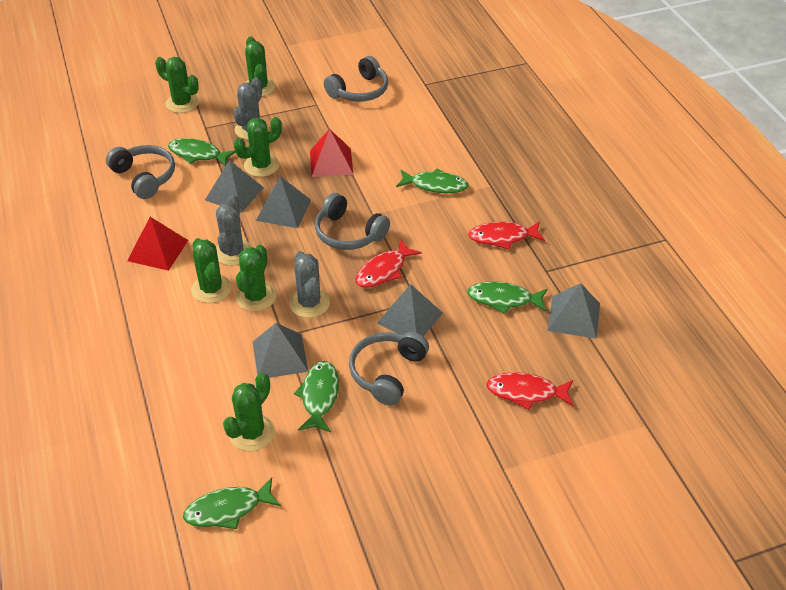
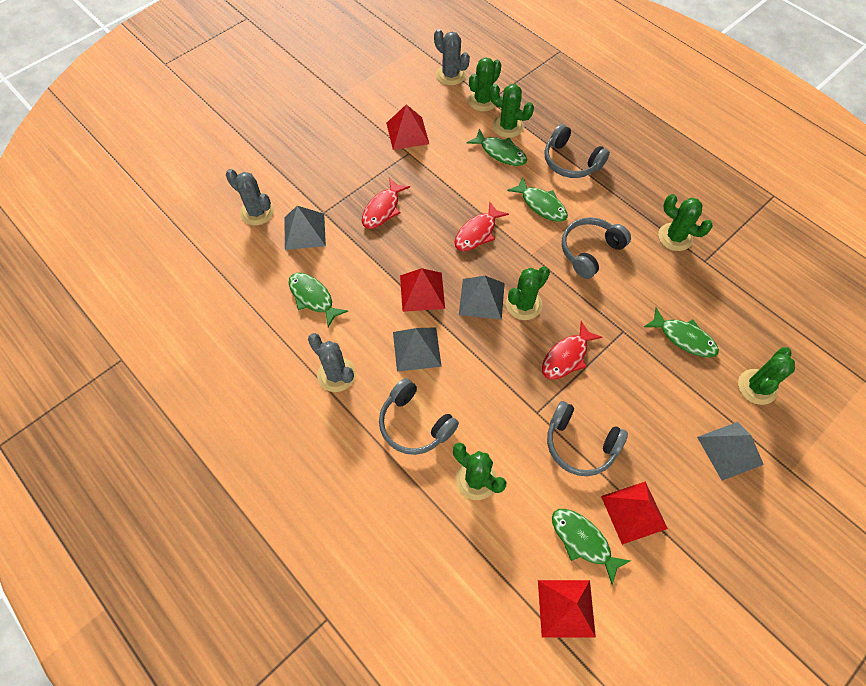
grey pyramid: 5 -> 4
red pyramid: 2 -> 4

